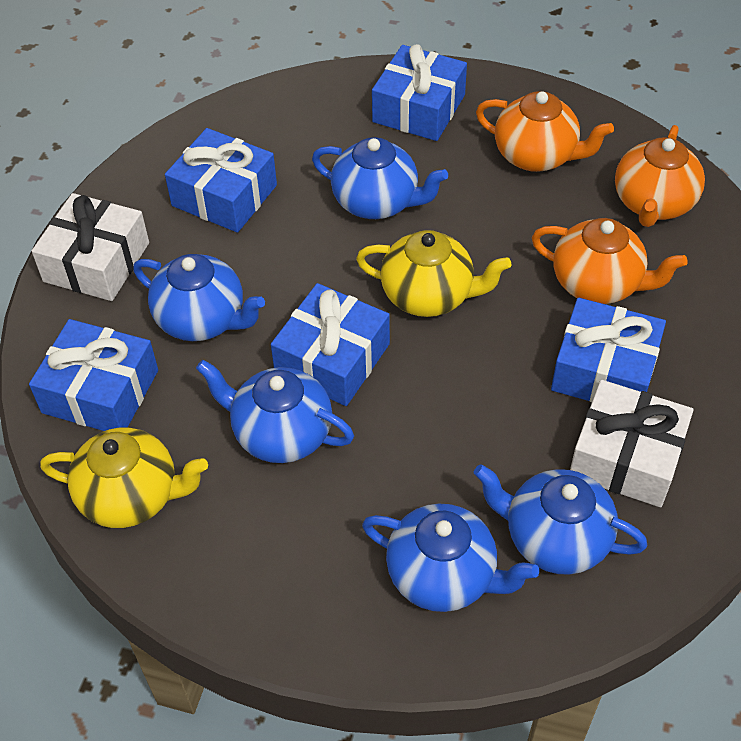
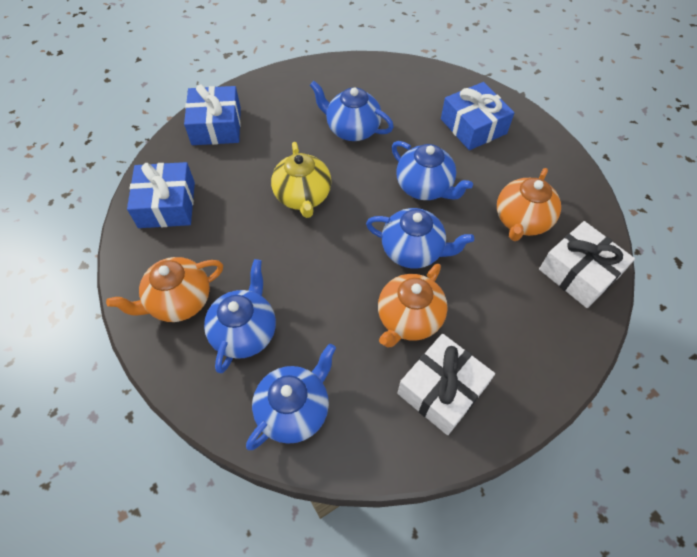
blue gift: 5 -> 3
yellow teapot: 2 -> 1

